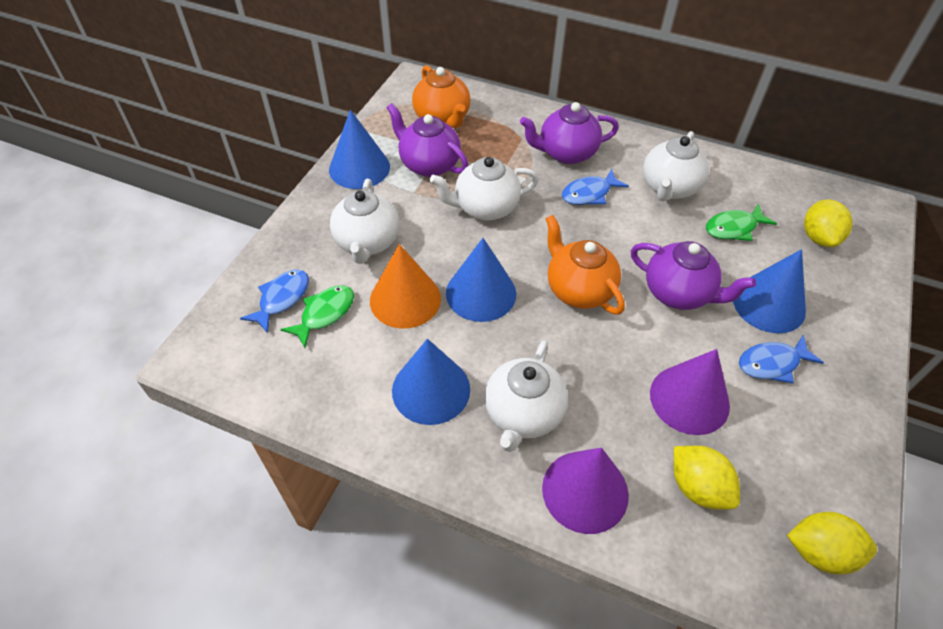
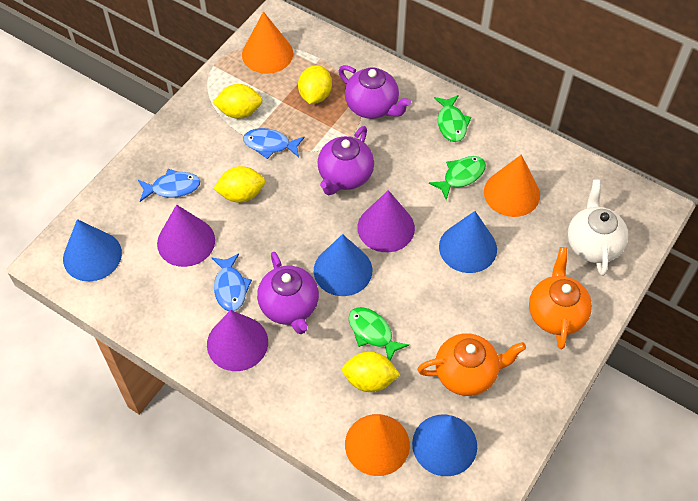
green fish: 2 -> 3
orange cone: 1 -> 3
purple cone: 2 -> 3
white teapot: 4 -> 1
yellow lemon: 3 -> 4

